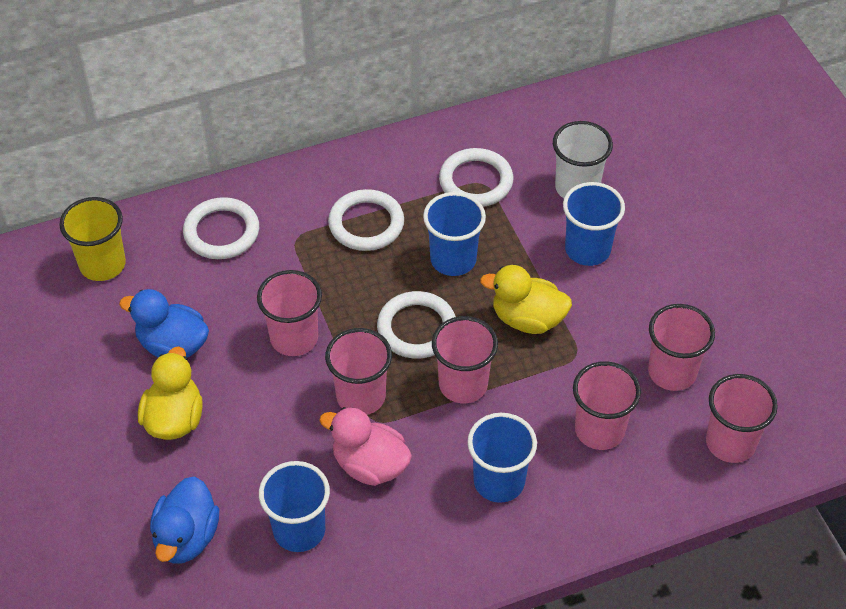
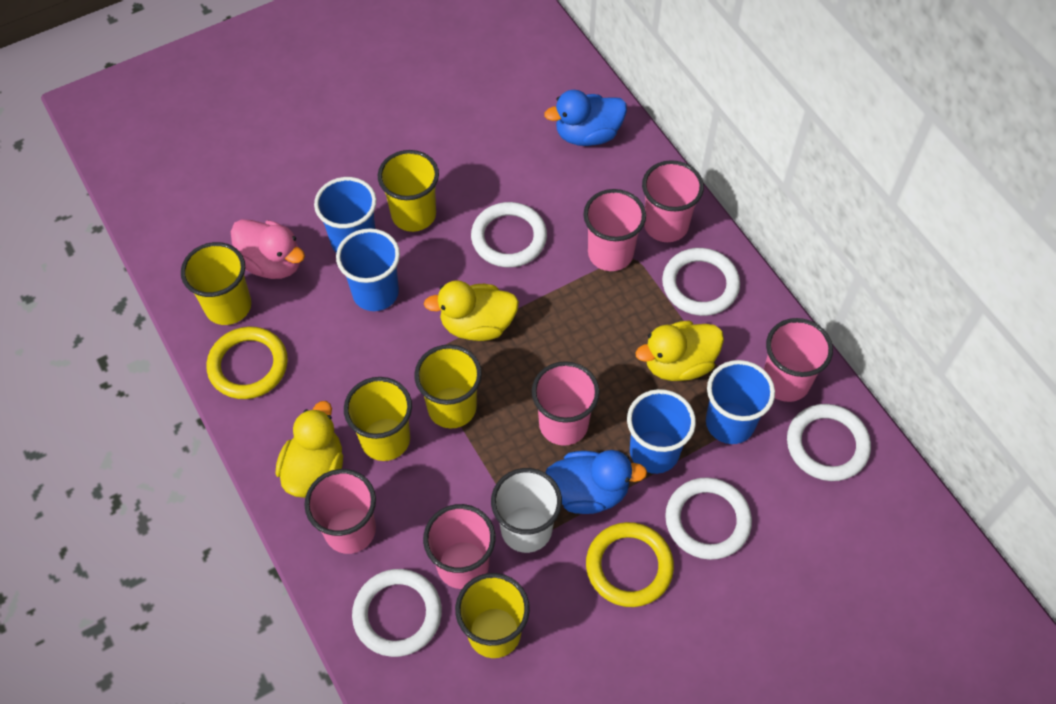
white ring: 4 -> 5
yellow cup: 1 -> 5
yellow duck: 2 -> 3
yellow ring: 0 -> 2

